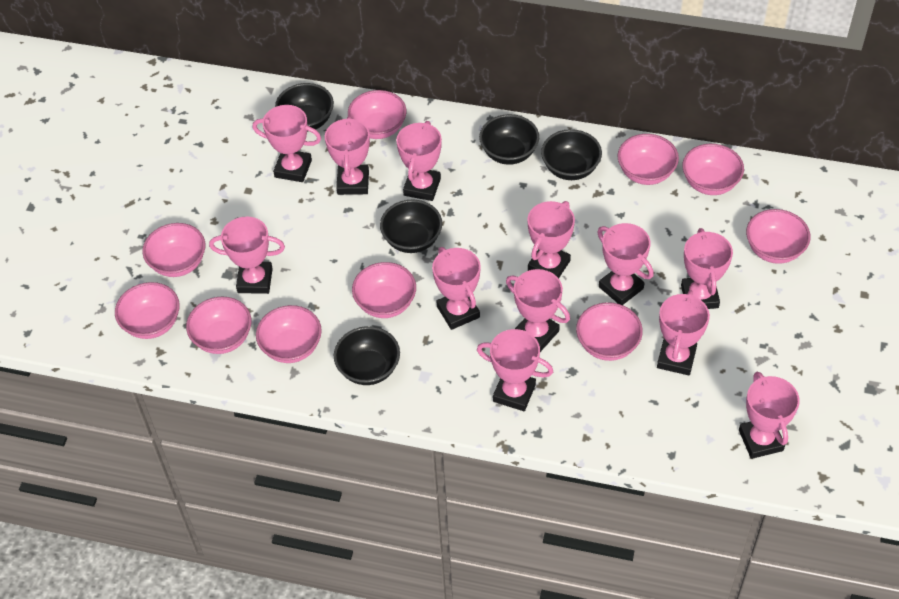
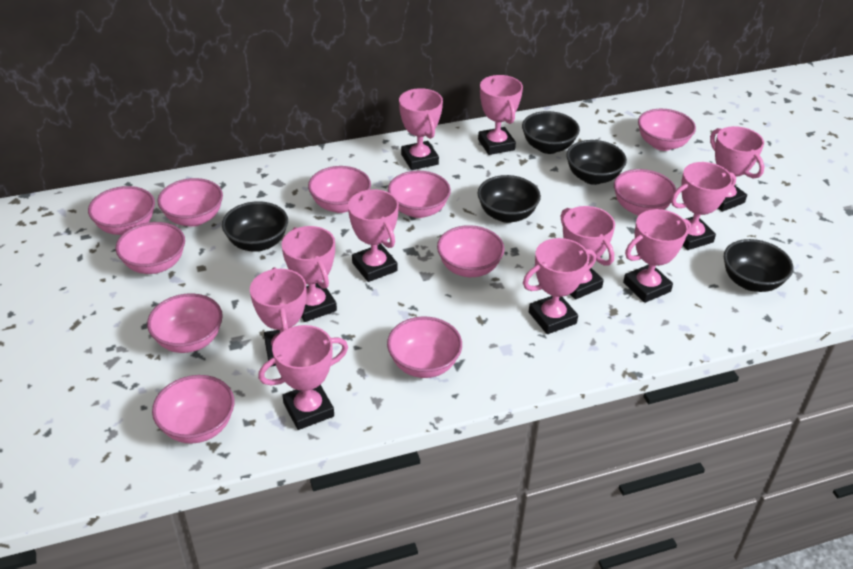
pink bowl: 10 -> 11
pink trophy: 12 -> 11

